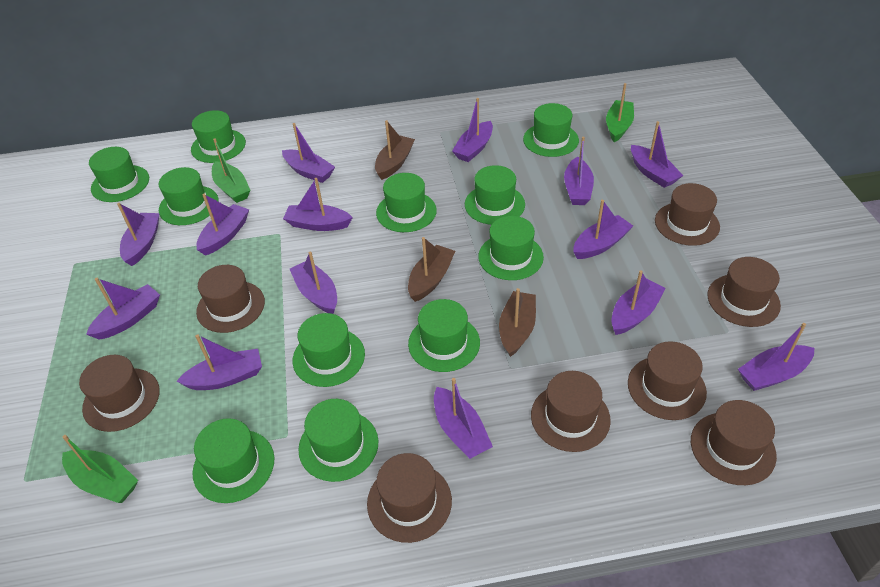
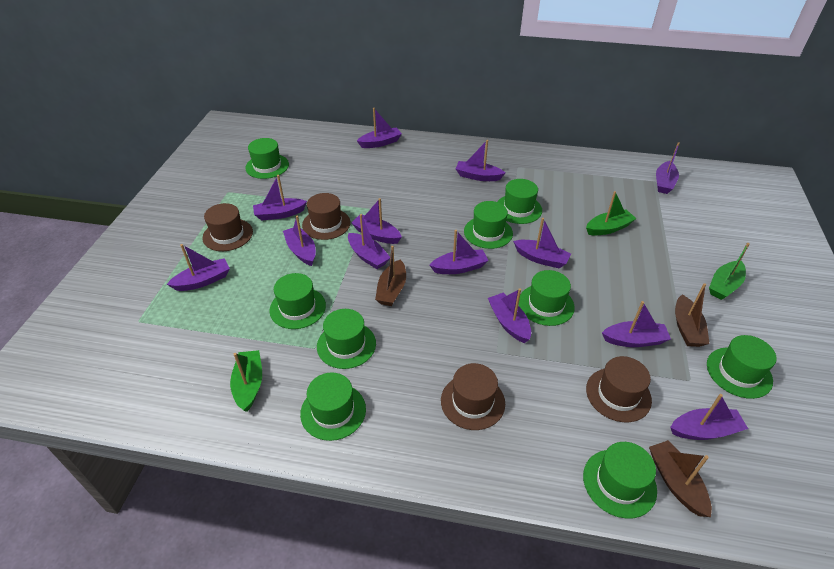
brown hat: 8 -> 4
green hat: 11 -> 9
purple boat: 14 -> 13

